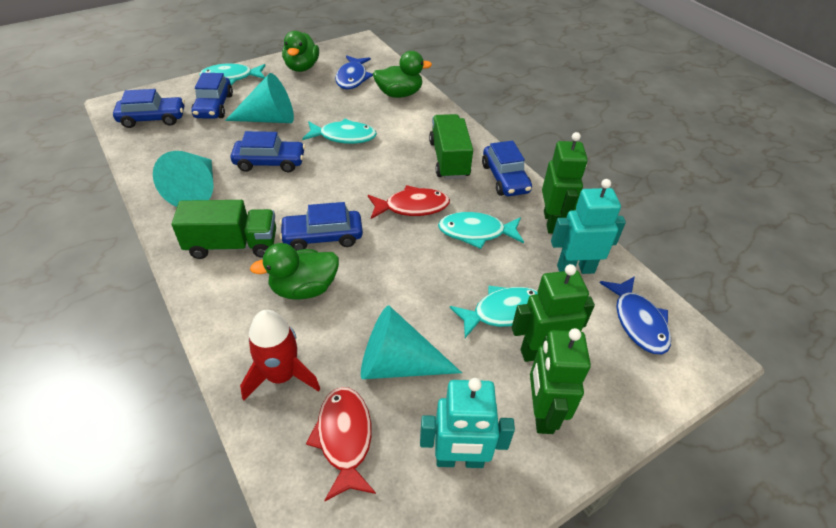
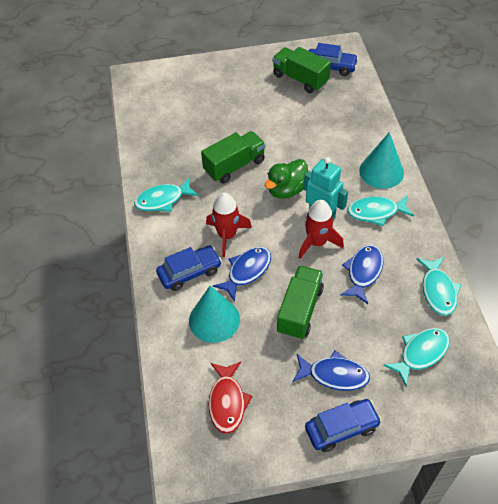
blue car: 5 -> 3
blue fish: 2 -> 3
green duck: 3 -> 1
green robot: 3 -> 0
green truck: 2 -> 3
red fish: 2 -> 1
red rocket: 1 -> 2
turquoise cone: 3 -> 2
turquoise robot: 2 -> 1

